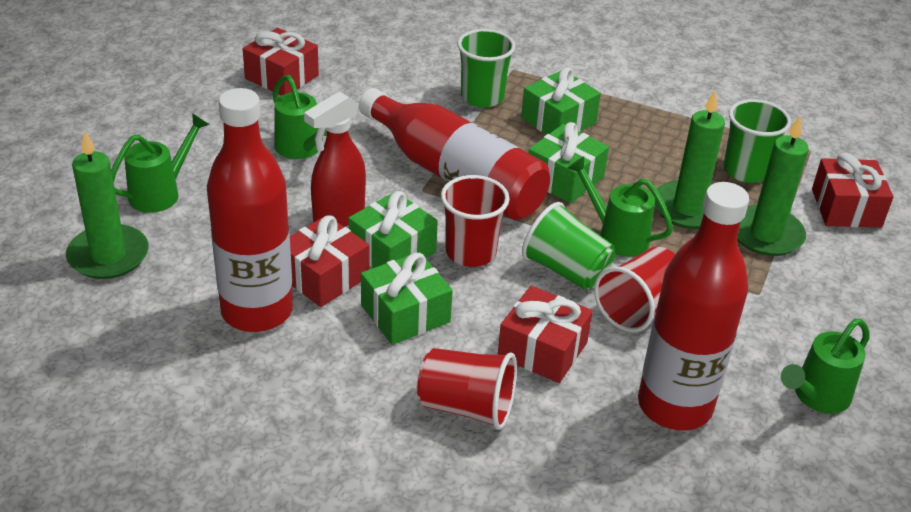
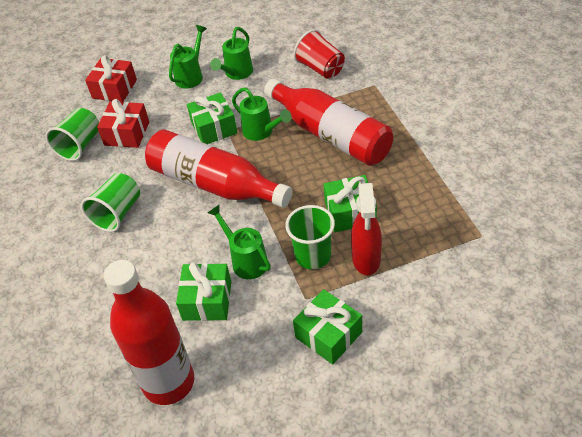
green candle: 3 -> 0
red cup: 3 -> 1
red gift: 4 -> 2

